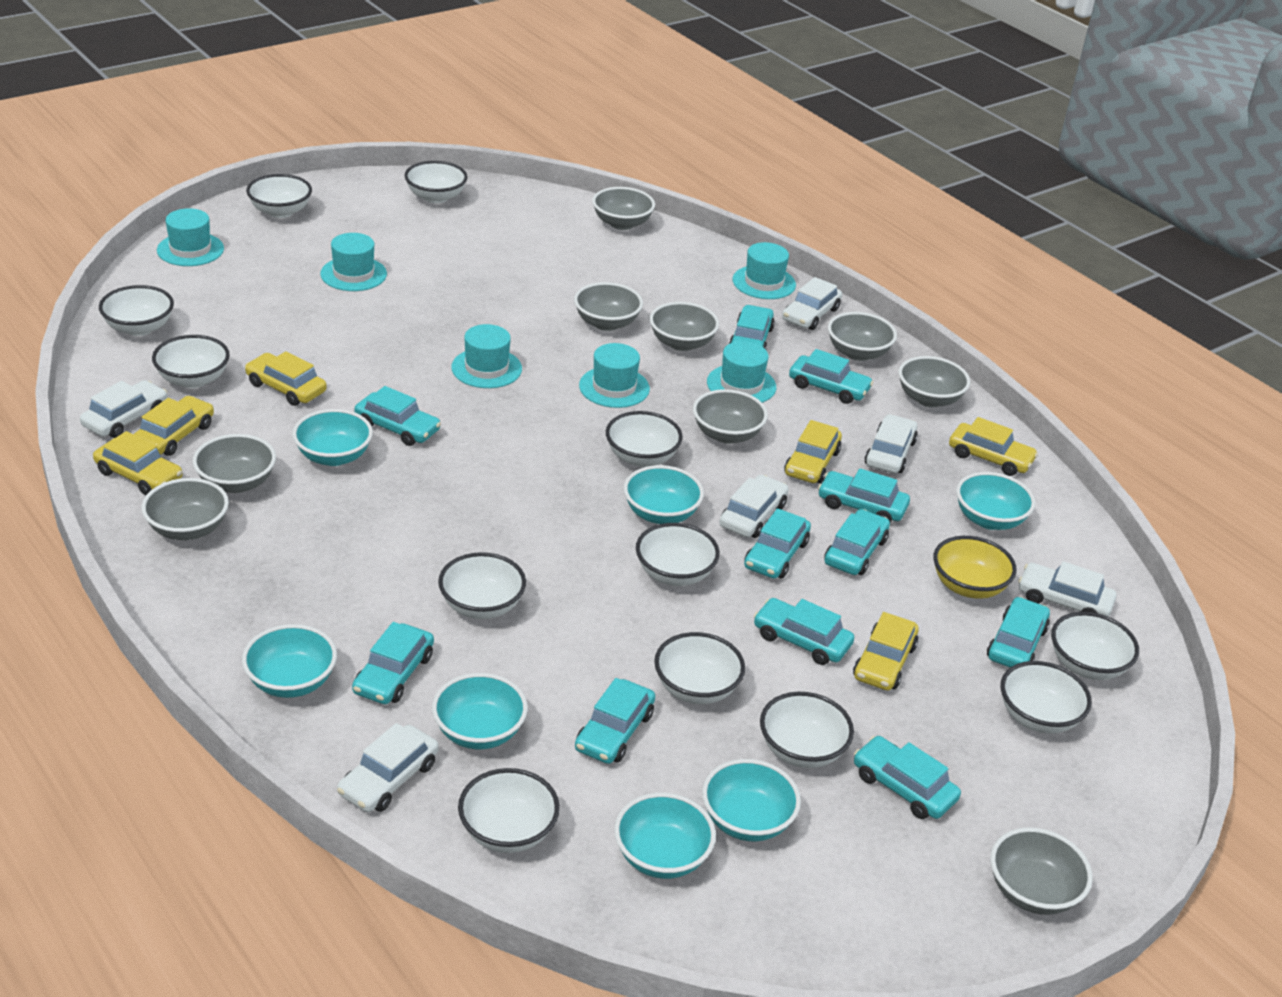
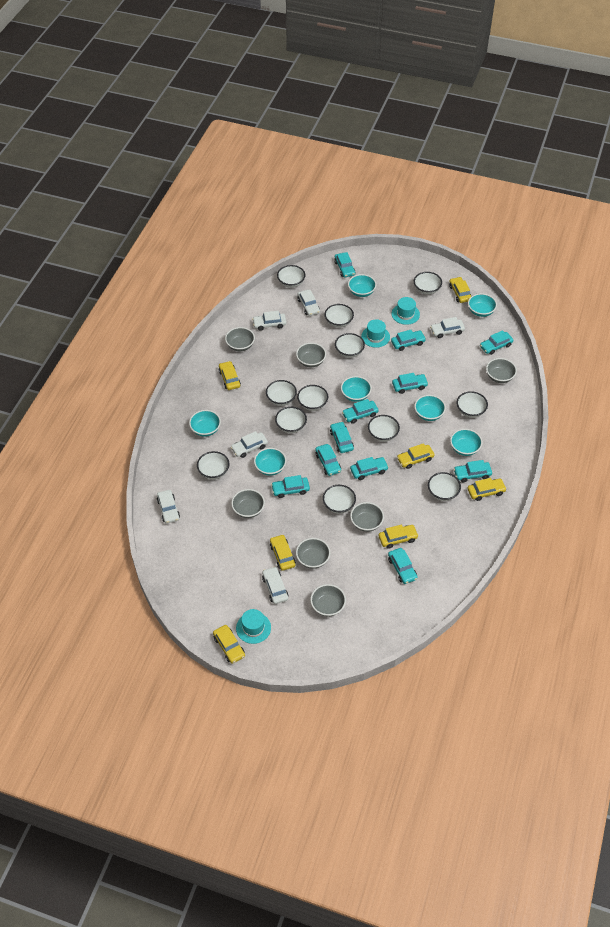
grey bowl: 9 -> 7
turquoise hat: 6 -> 3
yellow bowl: 1 -> 0
yellow car: 6 -> 7

